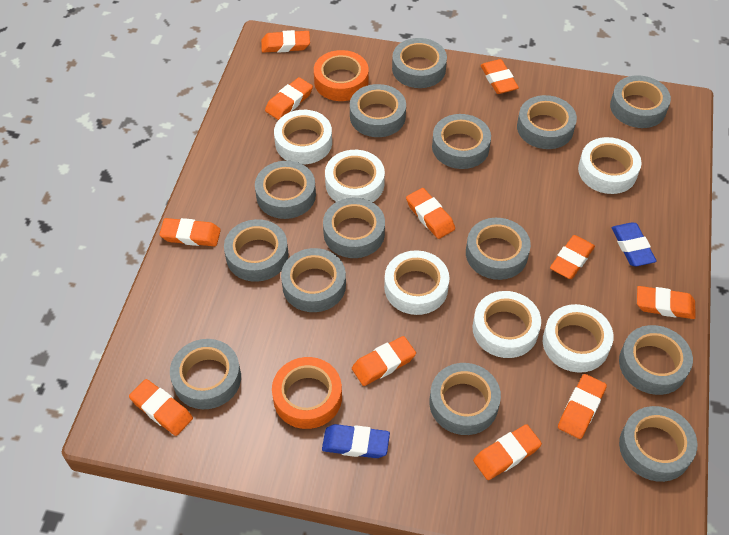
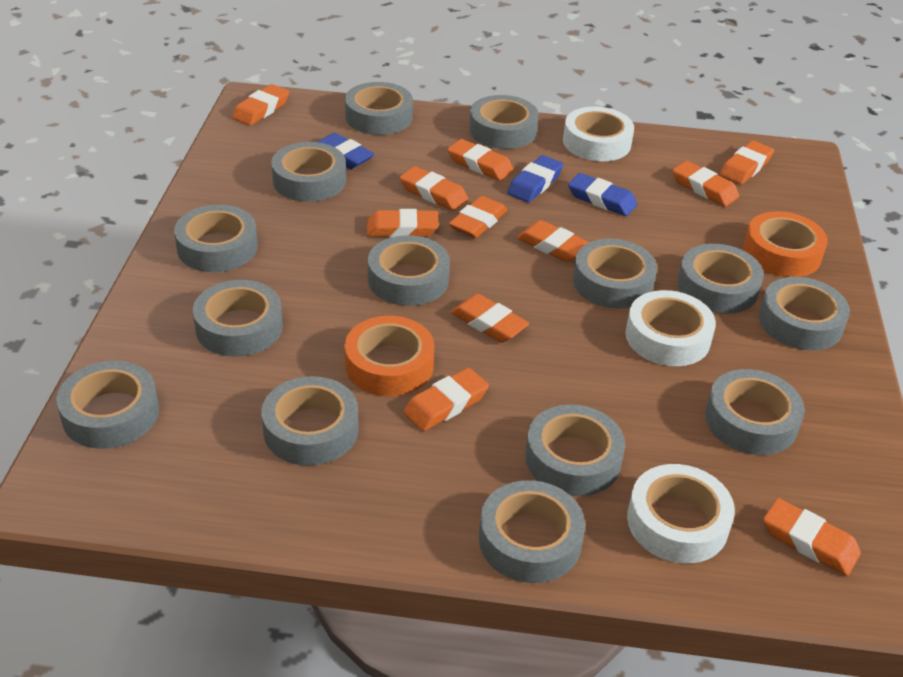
blue eraser: 2 -> 3
white tape: 6 -> 3

